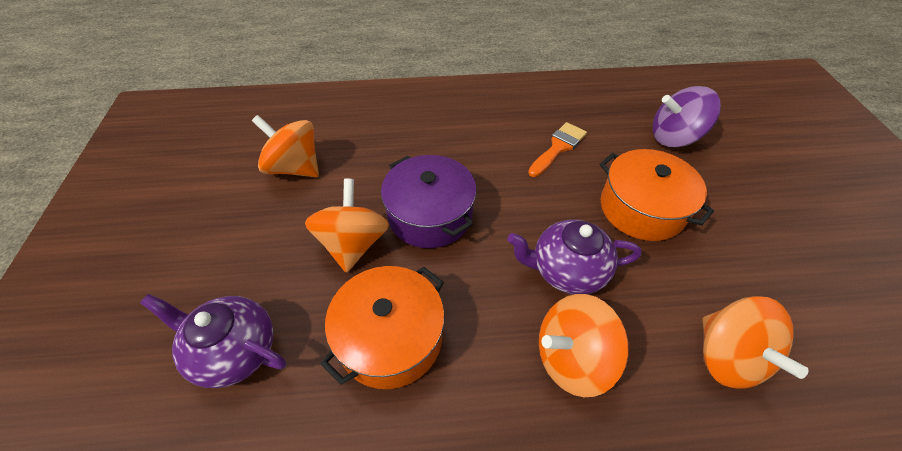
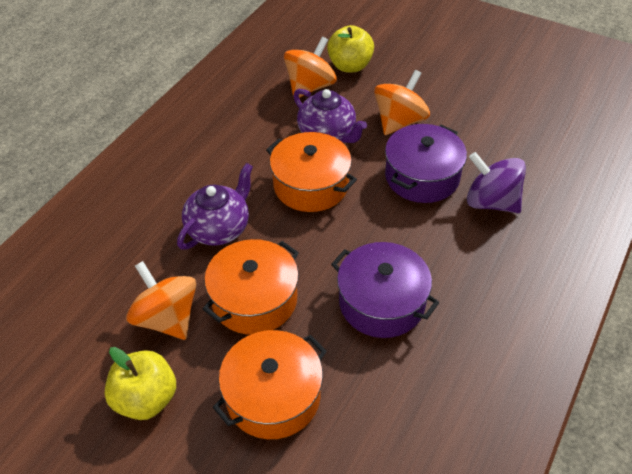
orange brush: 1 -> 0
orange pot: 2 -> 3
orange spinning top: 4 -> 3
purple pot: 1 -> 2
yellow apple: 0 -> 2

